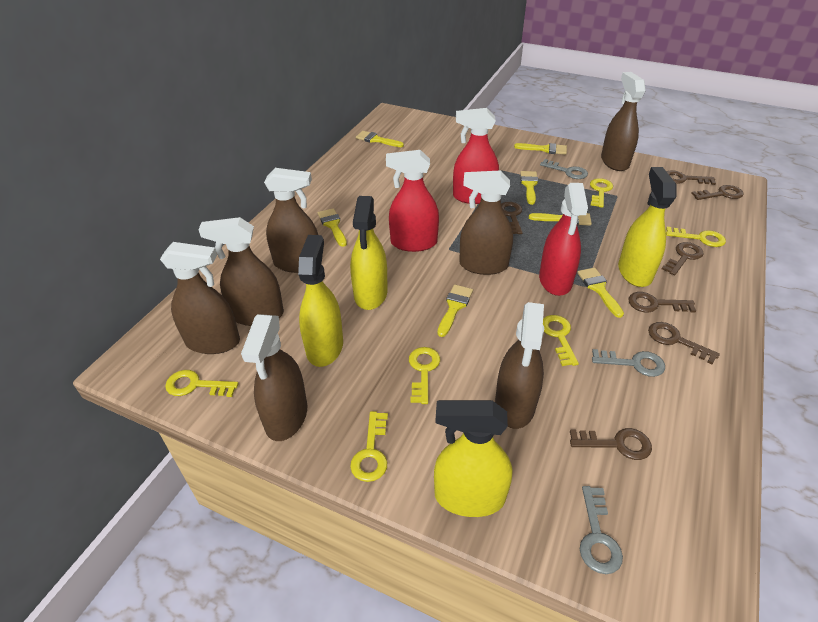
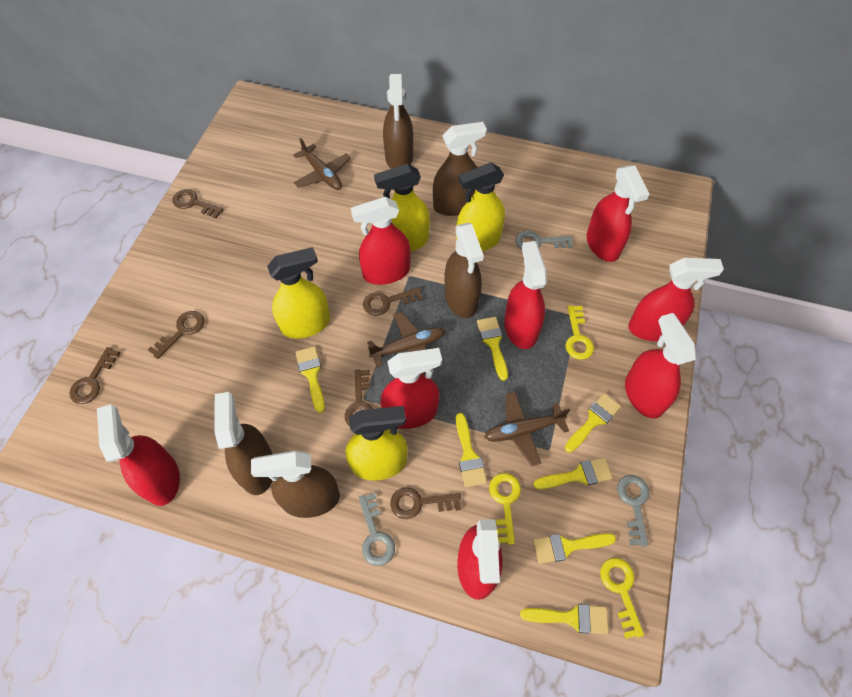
brown key: 7 -> 6
brown plane: 0 -> 3
brown spray bottle: 7 -> 5
red spray bottle: 3 -> 8
yellow key: 6 -> 3

